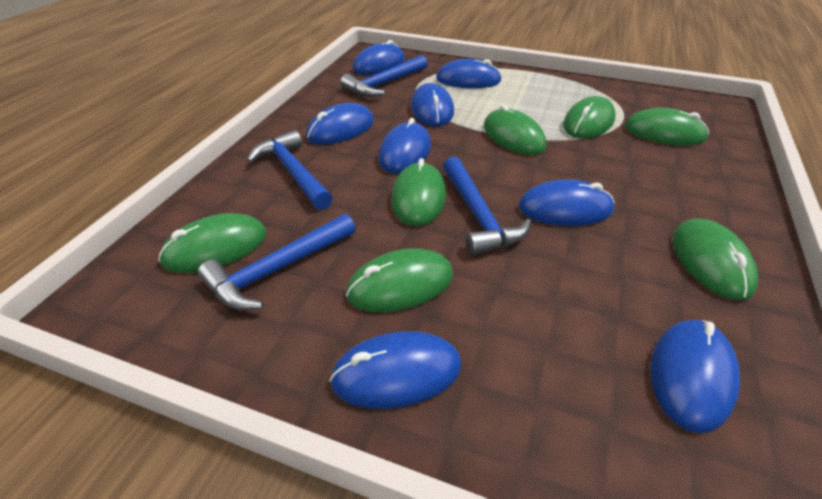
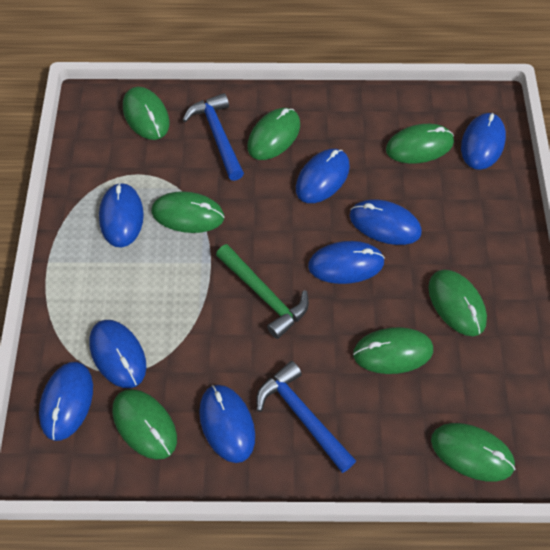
blue hammer: 4 -> 2
green hammer: 0 -> 1
green mouse: 7 -> 8

